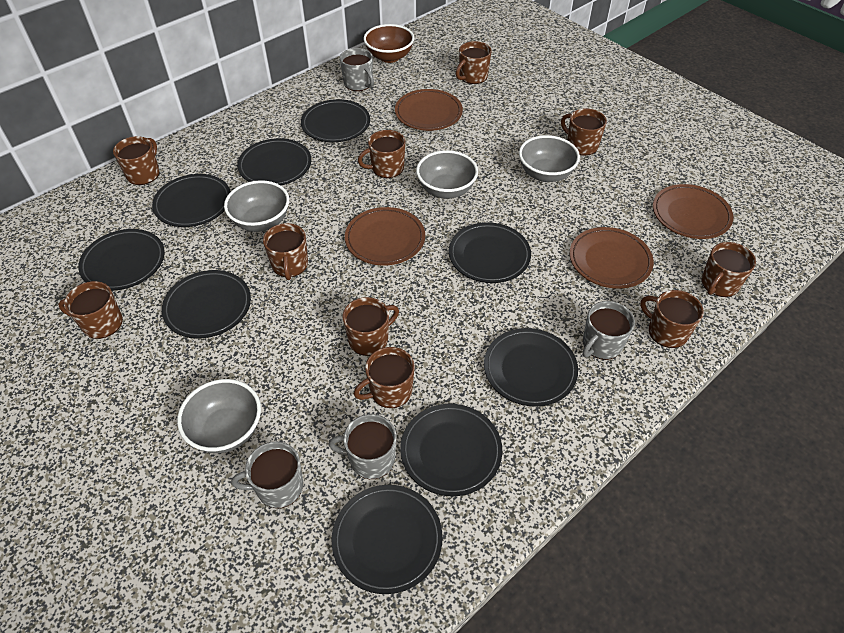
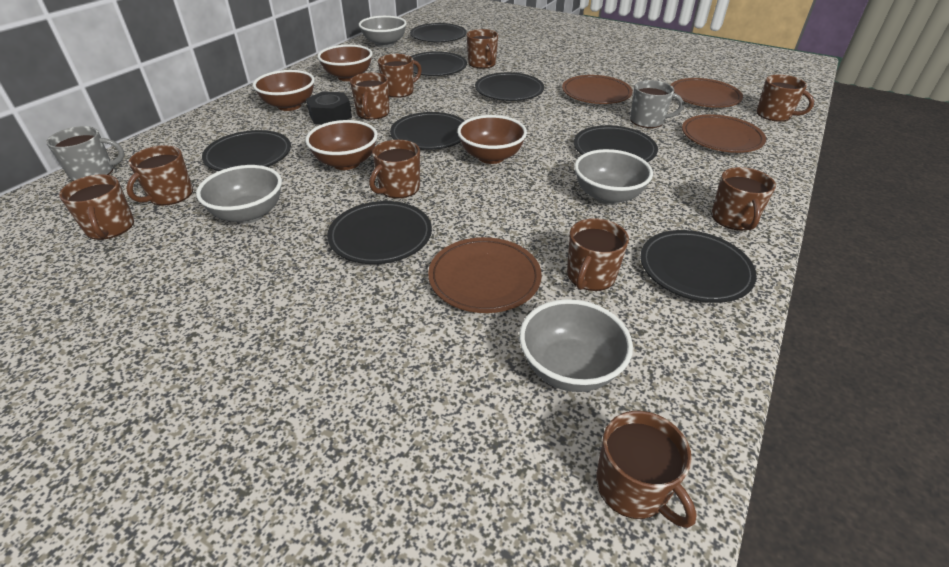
black nut: 0 -> 1
black plate: 9 -> 8
brown bowl: 1 -> 4
grey mug: 4 -> 2

